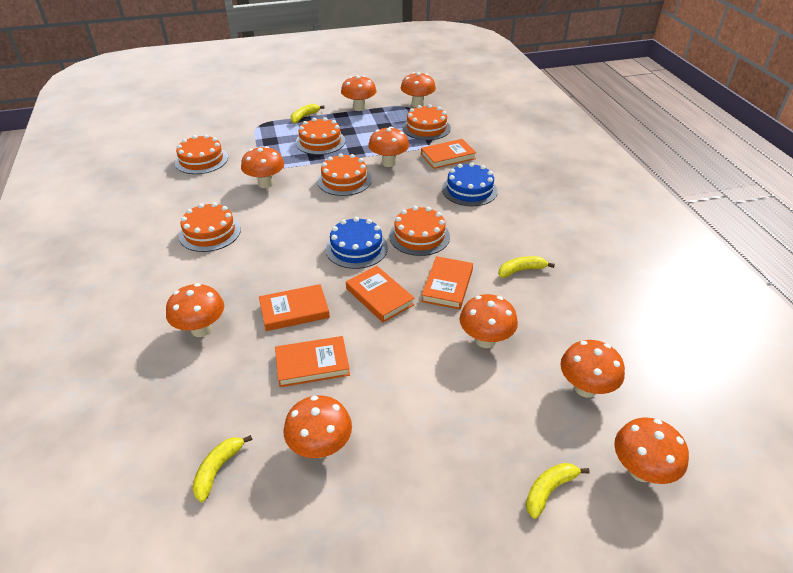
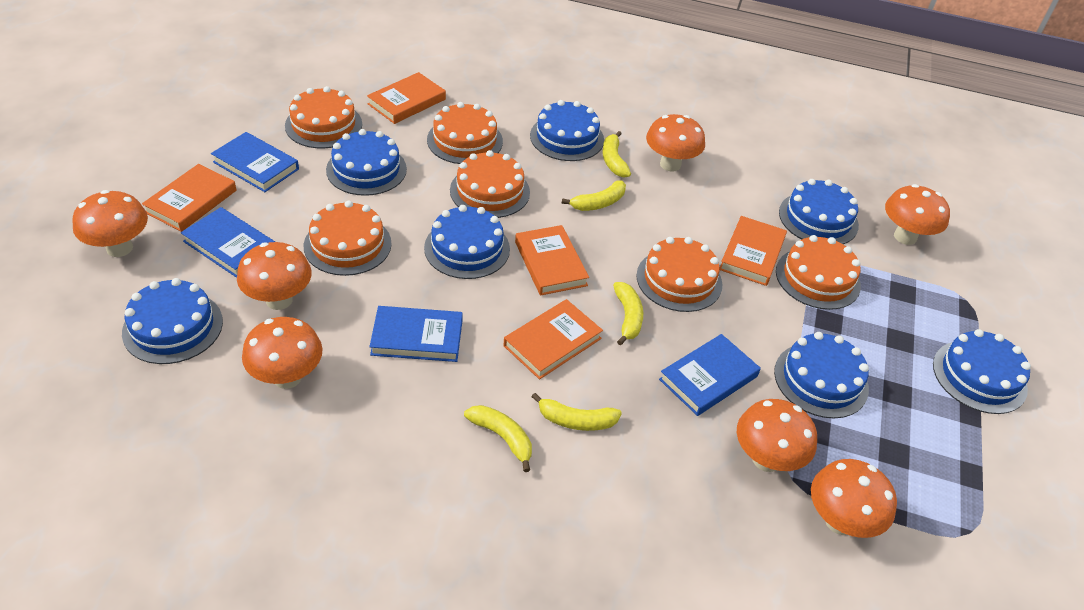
blue book: 0 -> 4
blue cake: 2 -> 7
orange mushroom: 9 -> 7
yellow banana: 4 -> 5

